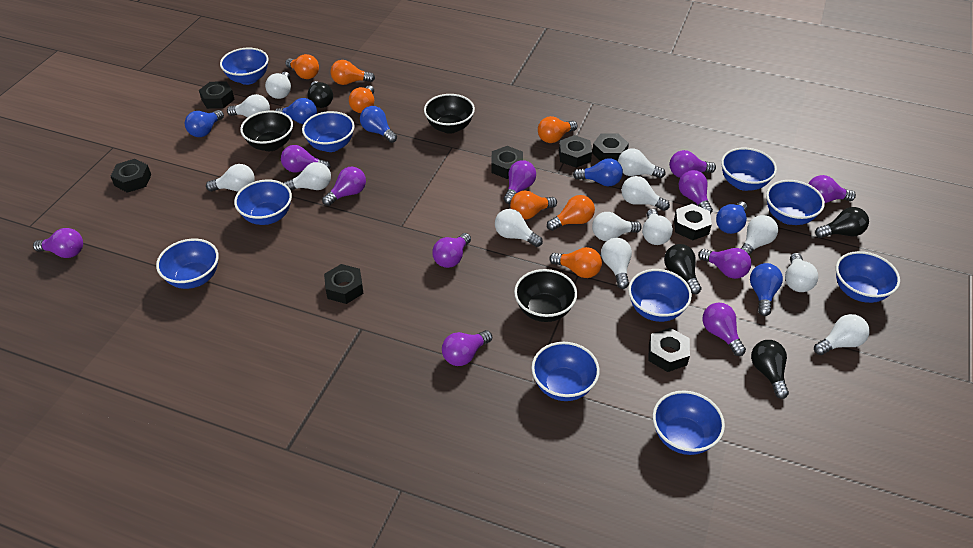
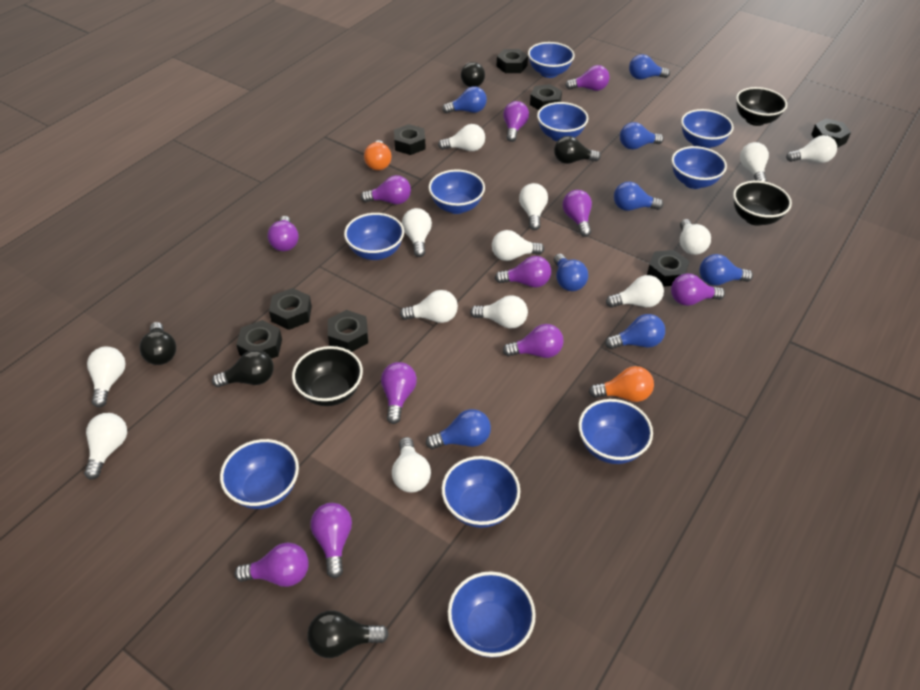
black light bulb: 4 -> 5
blue light bulb: 6 -> 8
orange light bulb: 7 -> 2

